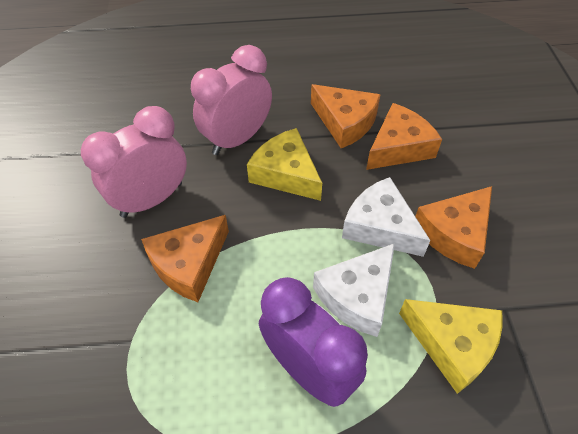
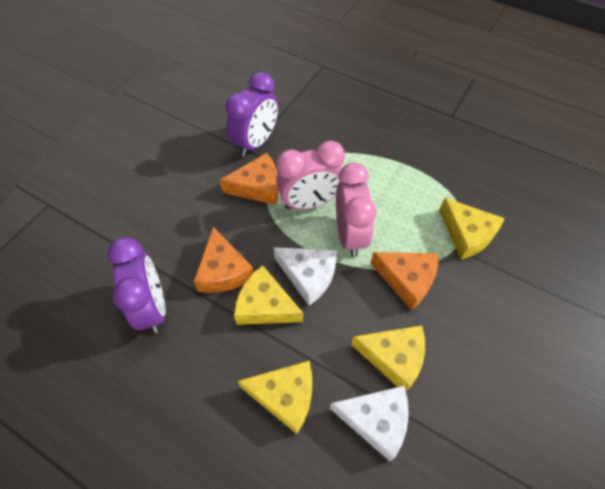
orange cheese: 4 -> 3
purple clock: 1 -> 2
yellow cheese: 2 -> 4

